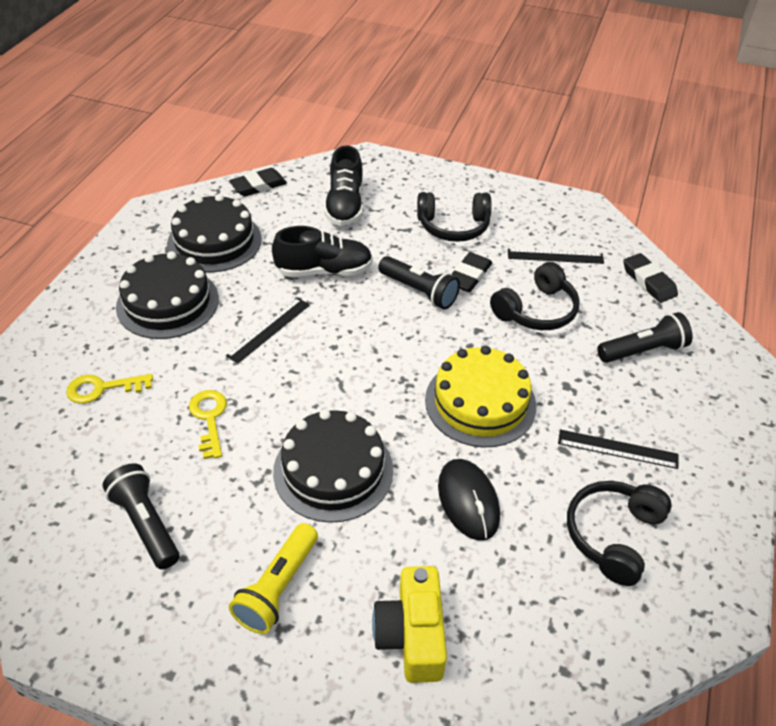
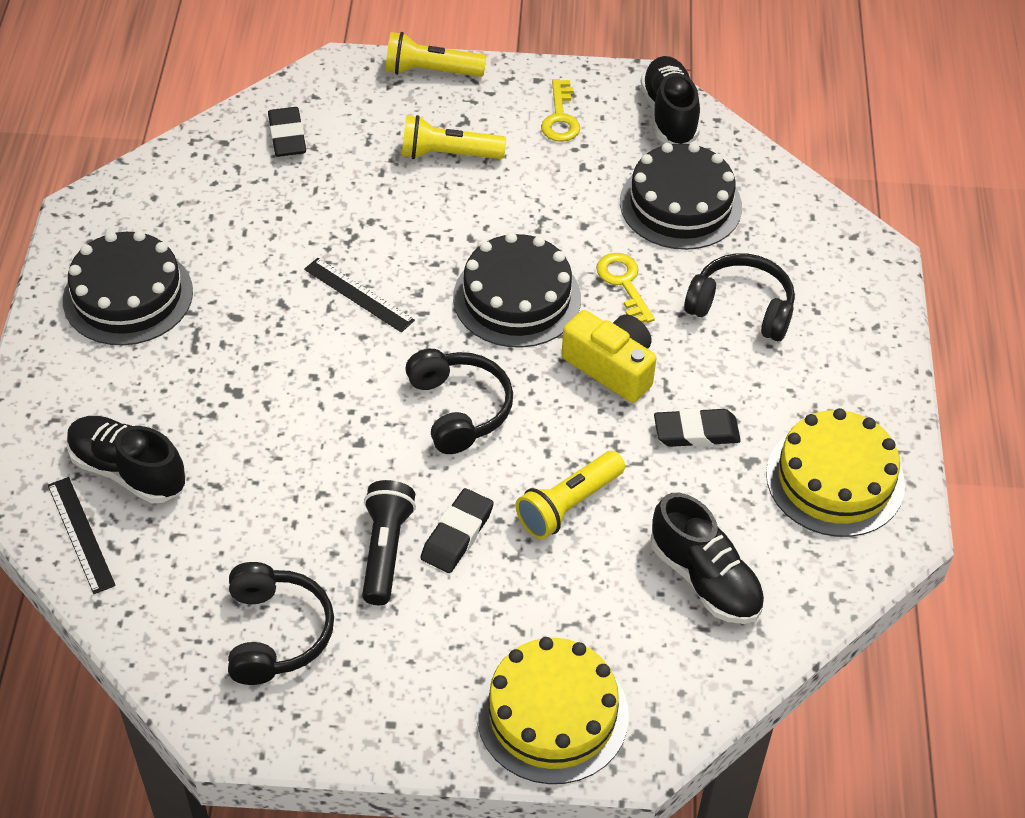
black flashlight: 3 -> 1
black mouse: 1 -> 0
black ruler: 3 -> 2
black shoe: 2 -> 3
yellow cake: 1 -> 2
yellow flashlight: 1 -> 3

